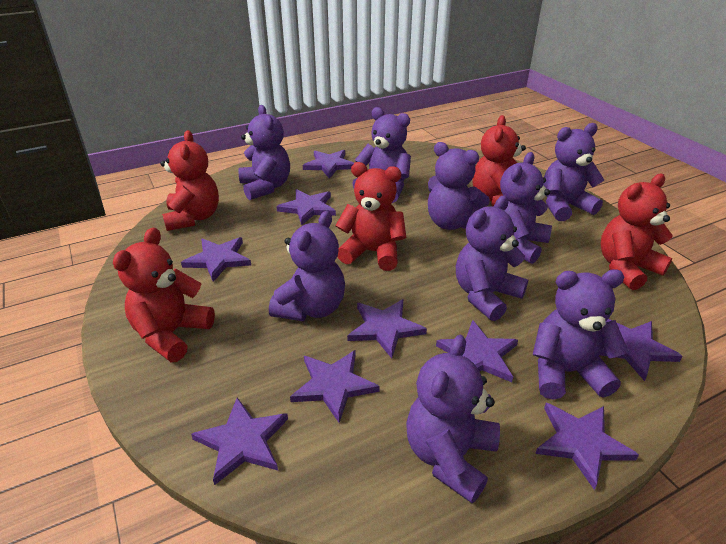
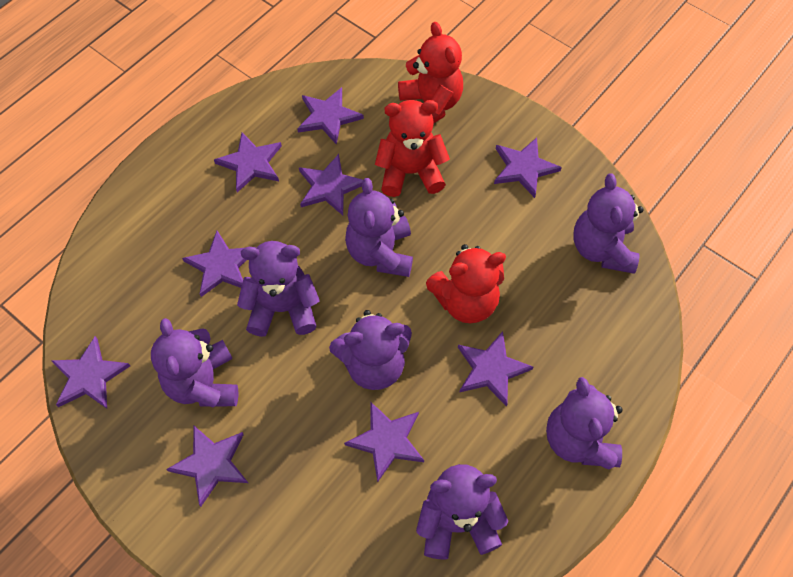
purple teddy bear: 9 -> 7
red teddy bear: 5 -> 3

